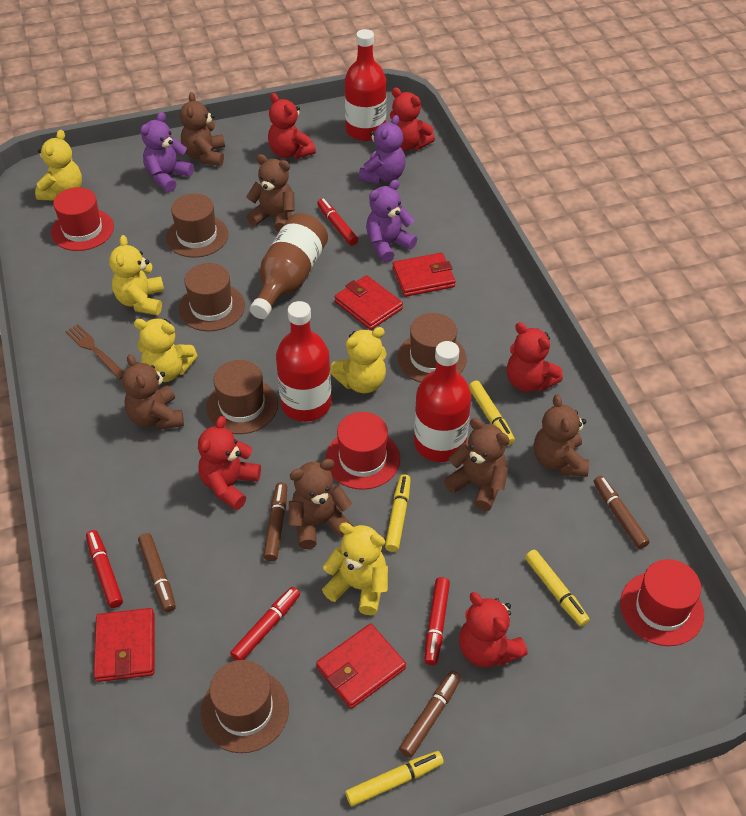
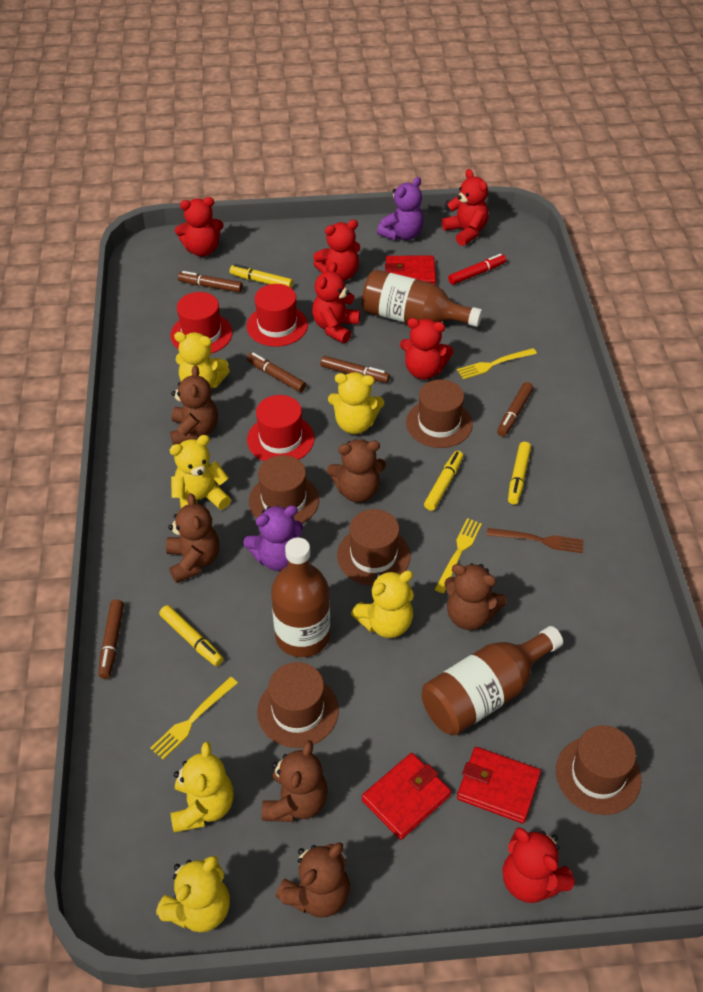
brown bottle: 1 -> 3
brown marker: 4 -> 5
purple teddy bear: 3 -> 2
red bottle: 3 -> 0
red marker: 4 -> 1
red teddy bear: 5 -> 6
red wallet: 4 -> 3
yellow fork: 0 -> 3
yellow teddy bear: 5 -> 6

